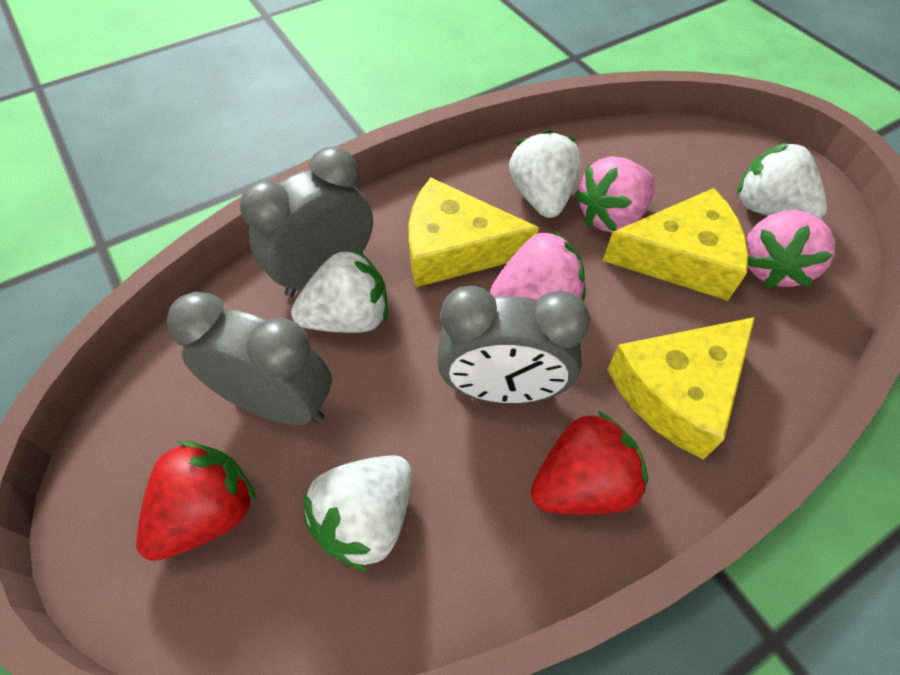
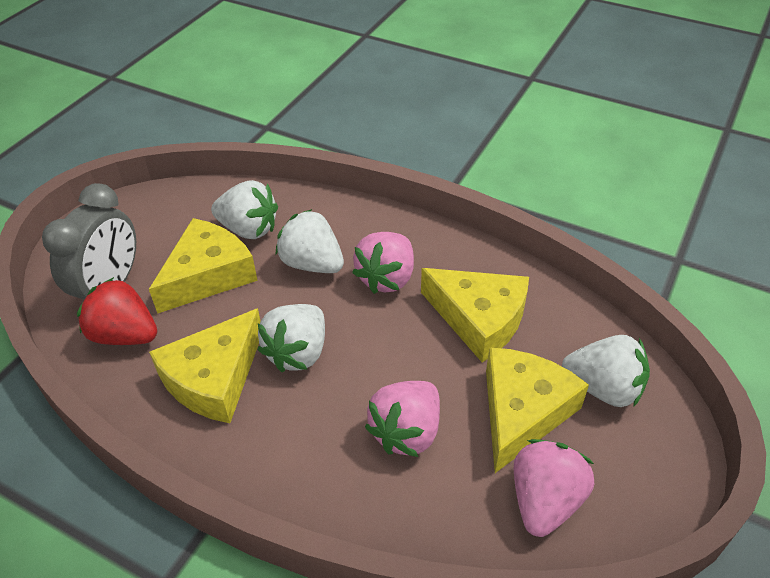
grey clock: 3 -> 1
red strawberry: 2 -> 1
yellow cheese: 3 -> 4

